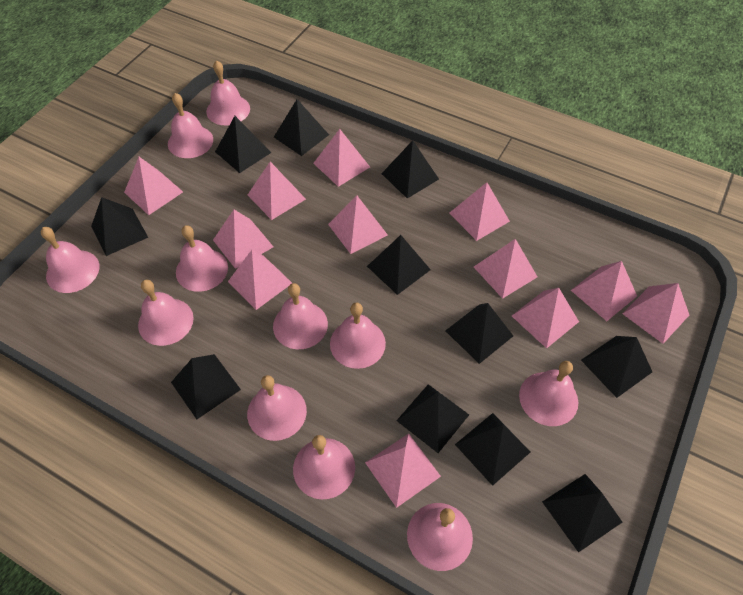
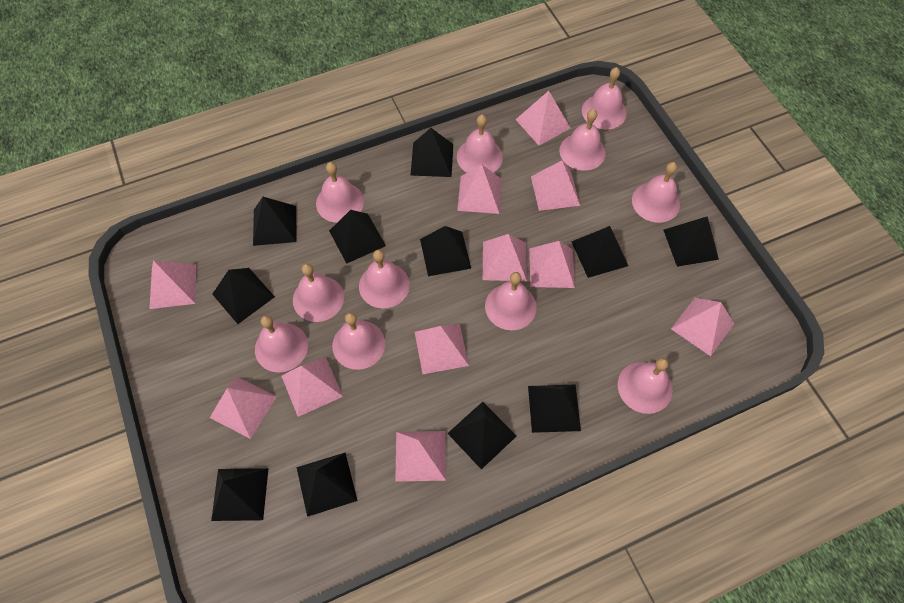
pink pyramid: 12 -> 11

